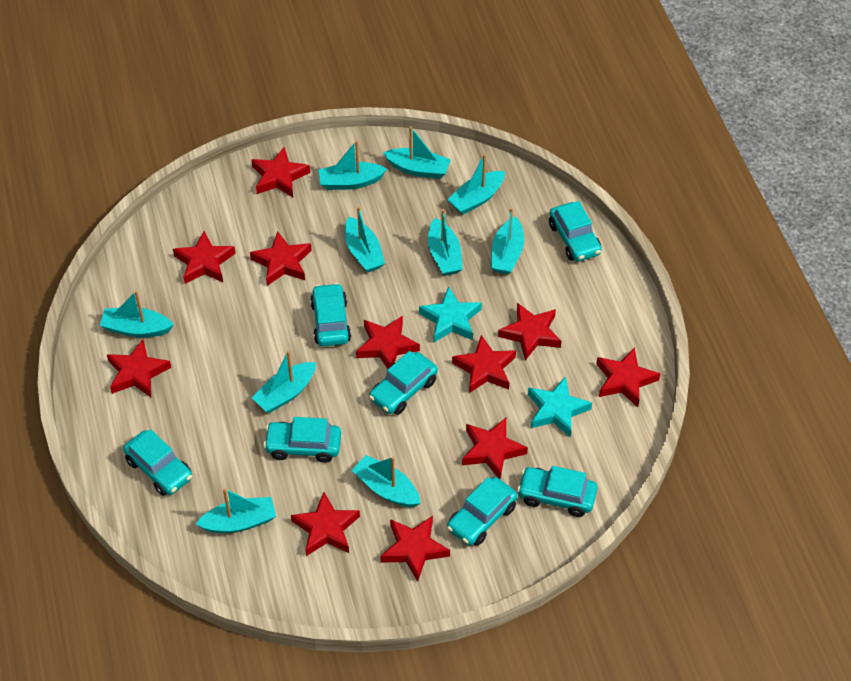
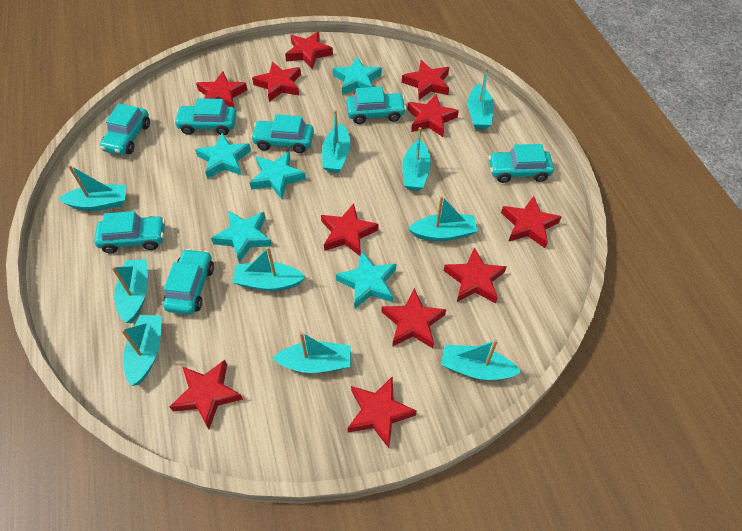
turquoise star: 2 -> 5

